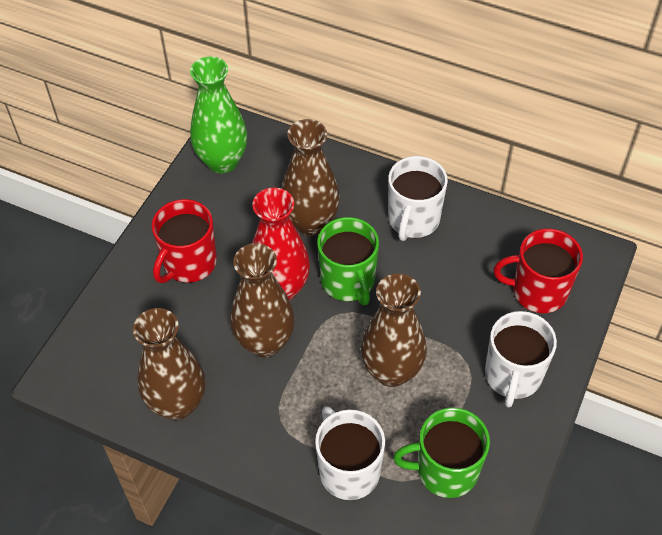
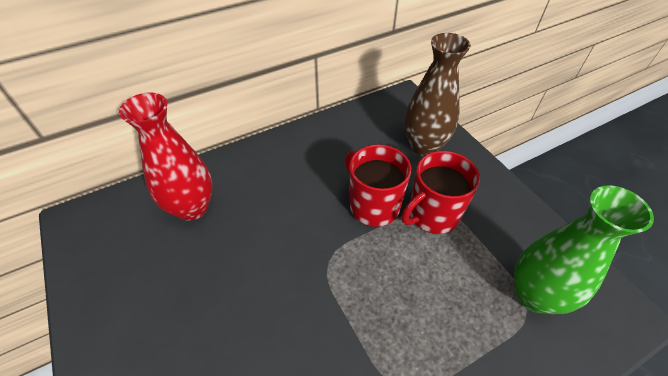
brown vase: 4 -> 1
green mug: 2 -> 0
white mug: 3 -> 0

